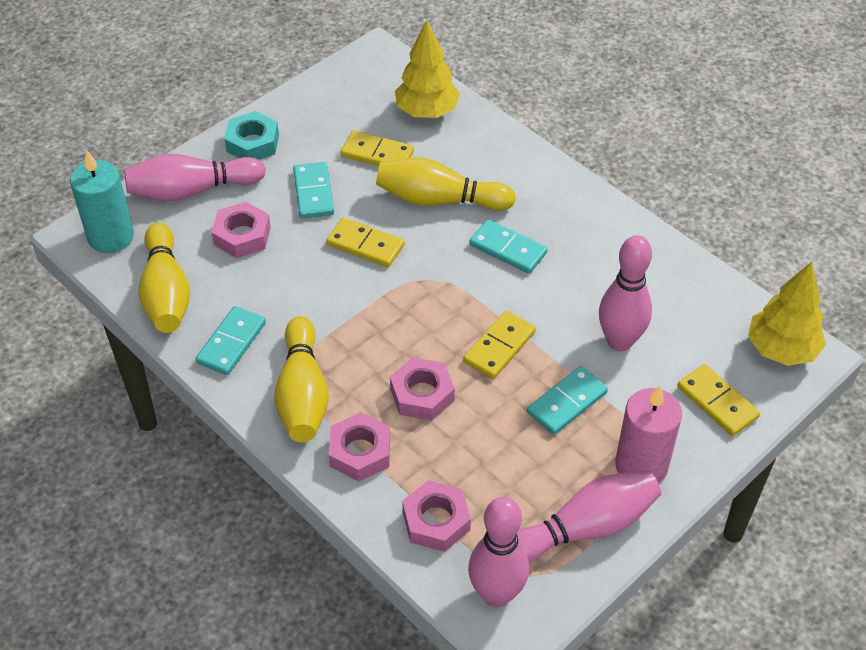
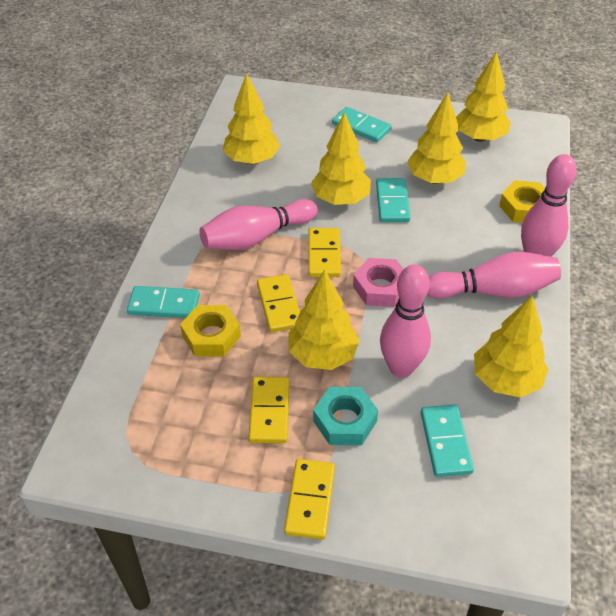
pink candle: 1 -> 0
pink nut: 4 -> 1
turquoise candle: 1 -> 0
yellow bowling pin: 3 -> 0
yellow nut: 0 -> 2
yellow tree: 2 -> 6

